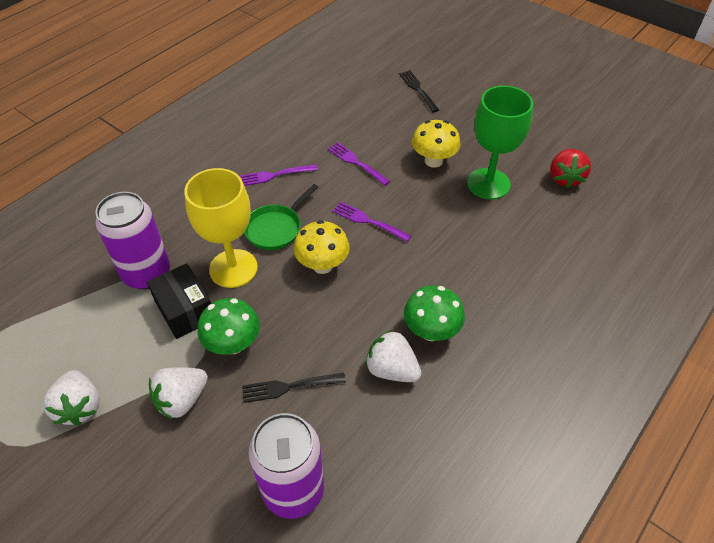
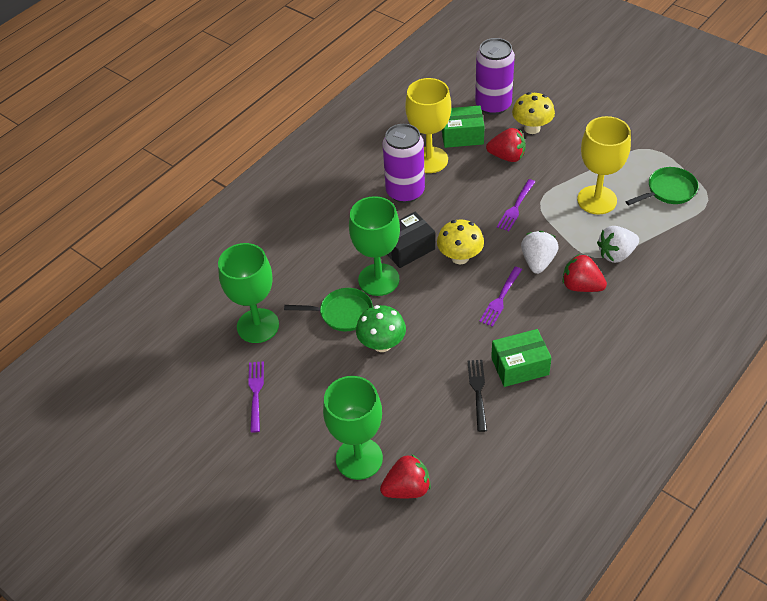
black fork: 2 -> 1
green box: 0 -> 2
green goblet: 1 -> 3
green mushroom: 2 -> 1
green pan: 1 -> 2
red strawberry: 1 -> 3
white strawberry: 3 -> 2
yellow goblet: 1 -> 2

